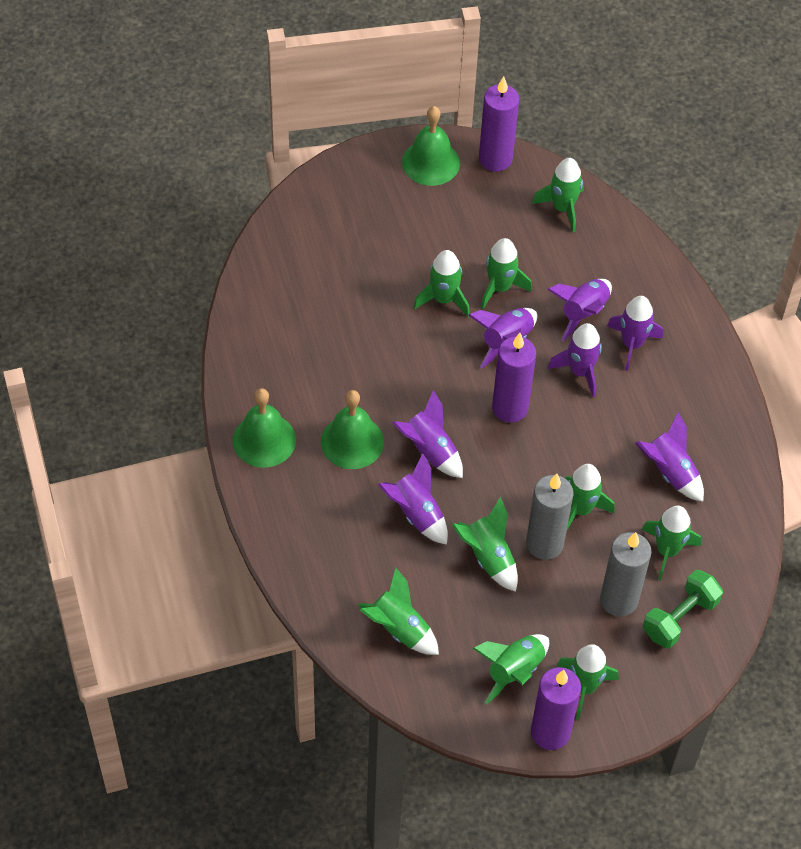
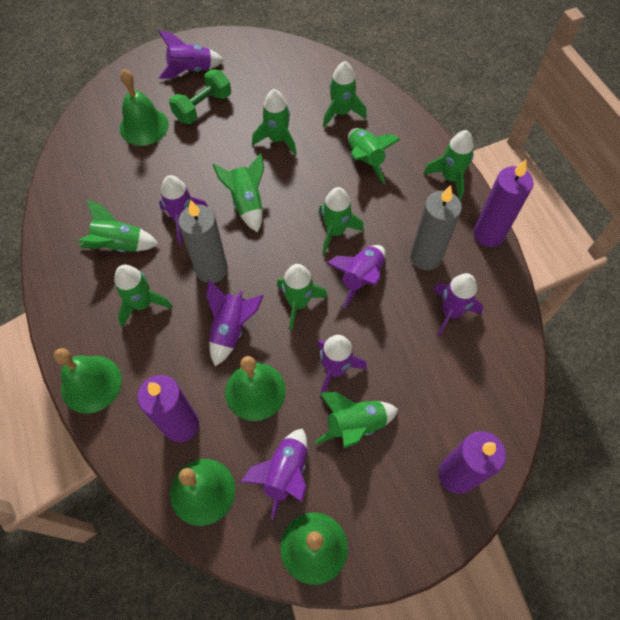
green bell: 3 -> 5
green rocket: 9 -> 10

